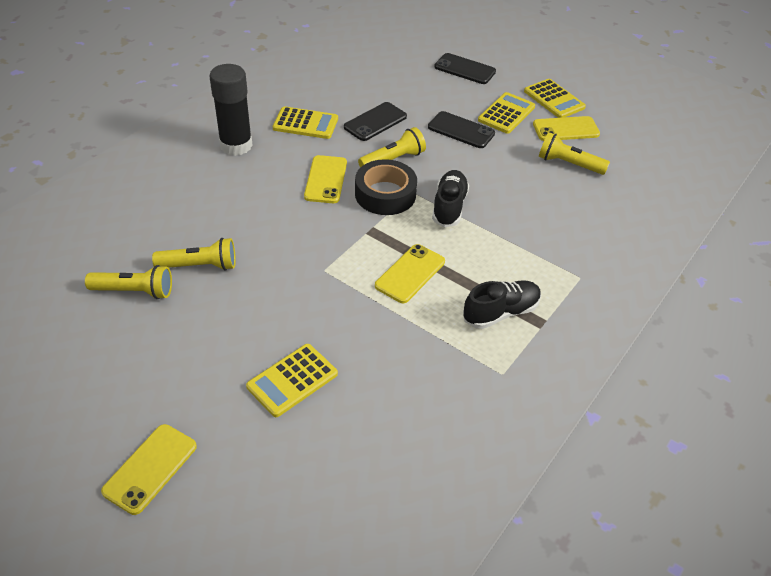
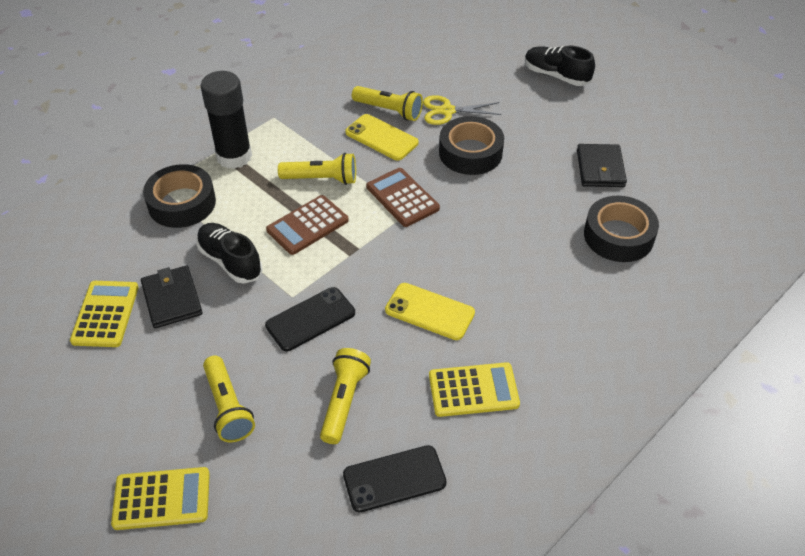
black phone: 3 -> 2
black tape: 1 -> 3
black wallet: 0 -> 2
brown calculator: 0 -> 2
yellow calculator: 4 -> 3
yellow phone: 4 -> 2
yellow scissors: 0 -> 1

